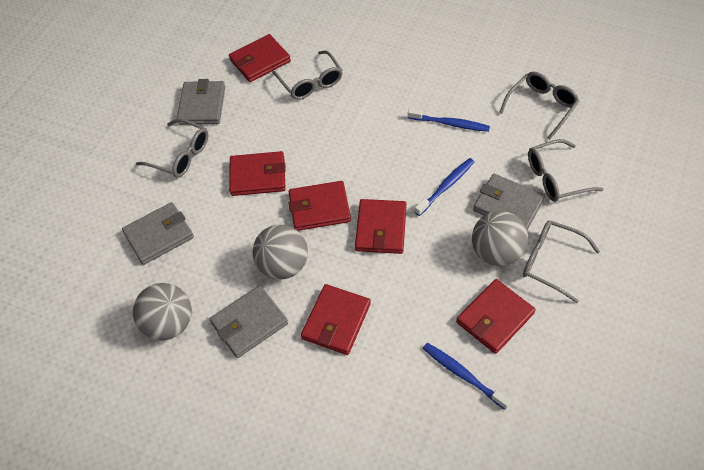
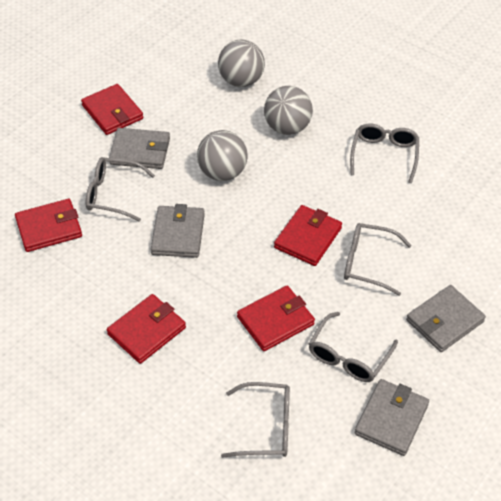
blue toothbrush: 3 -> 0
red wallet: 6 -> 5

